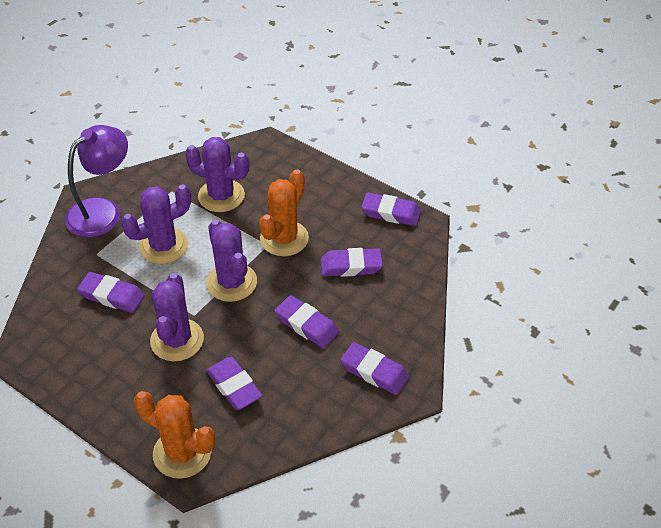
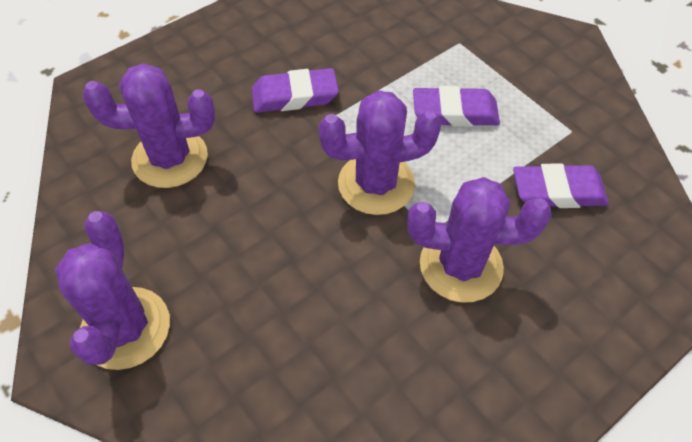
orange cactus: 2 -> 0
purple eraser: 6 -> 3
purple lamp: 1 -> 0

